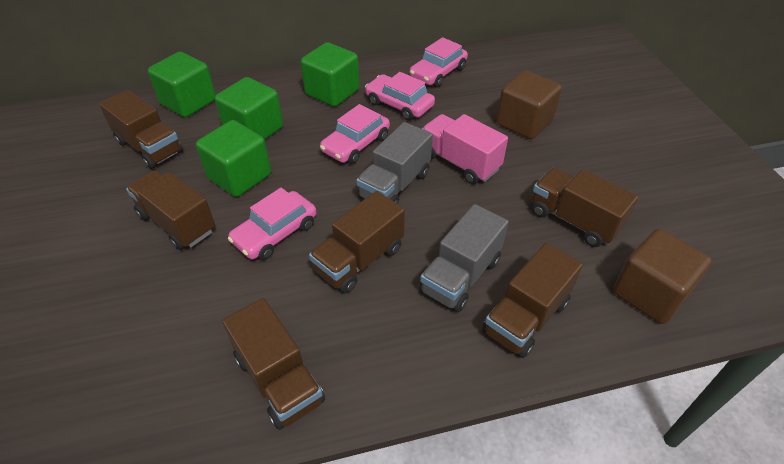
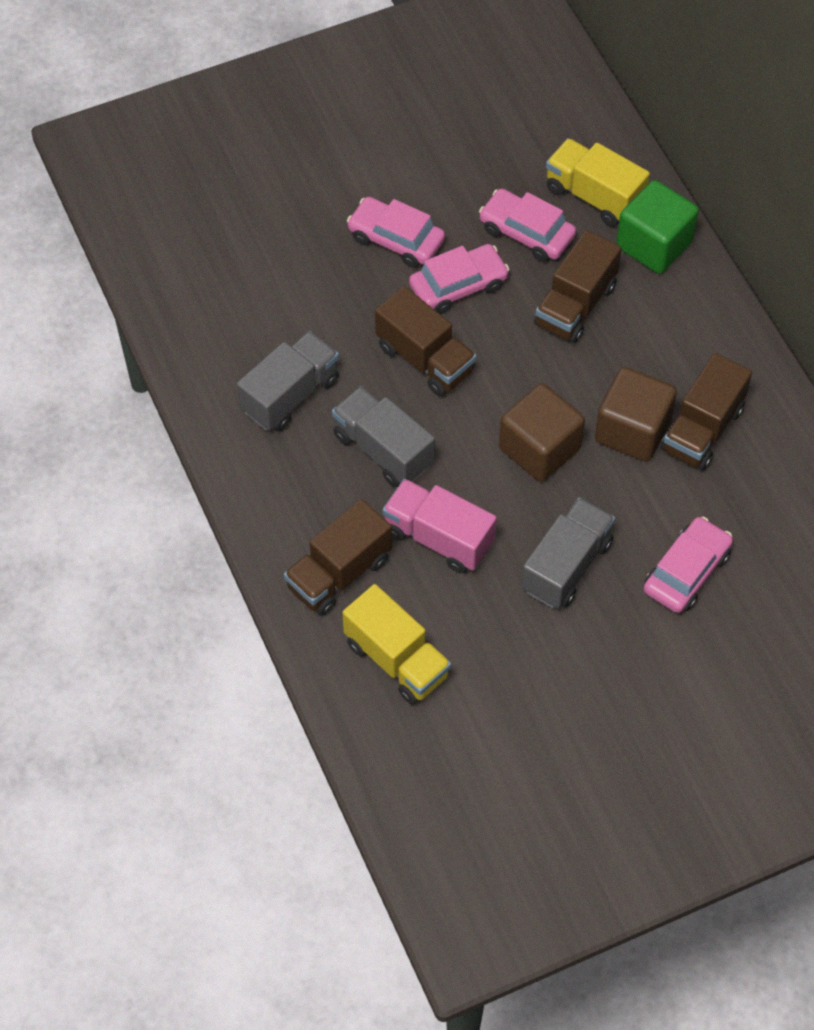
brown truck: 6 -> 4
green cube: 4 -> 1
grey truck: 2 -> 3
yellow truck: 0 -> 2

